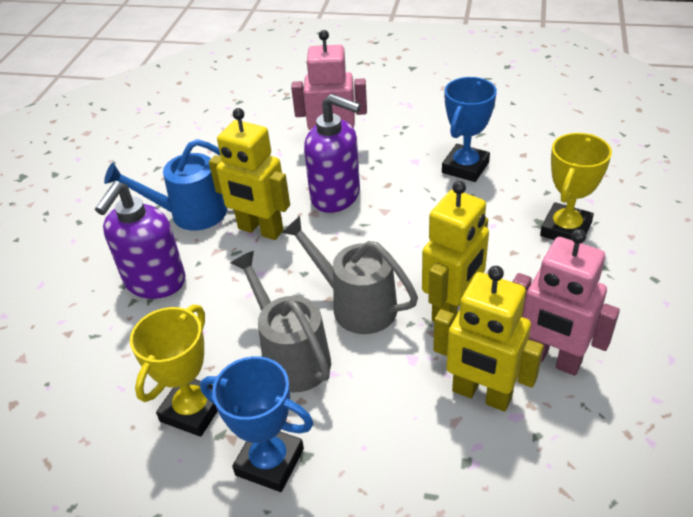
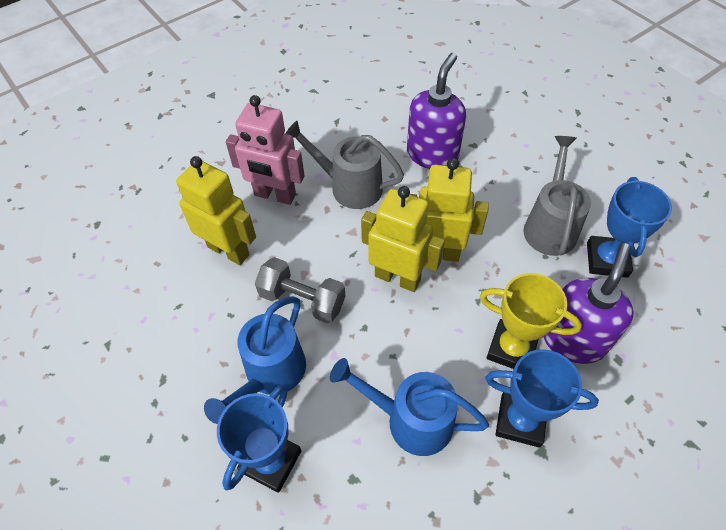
blue trophy: 2 -> 3
blue watering can: 1 -> 2
grey dumbbell: 0 -> 1
pink robot: 2 -> 1
yellow trophy: 2 -> 1

